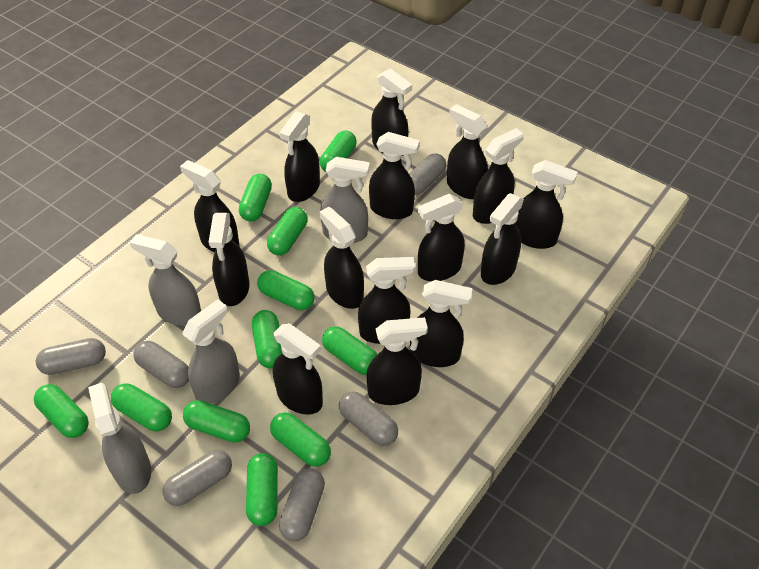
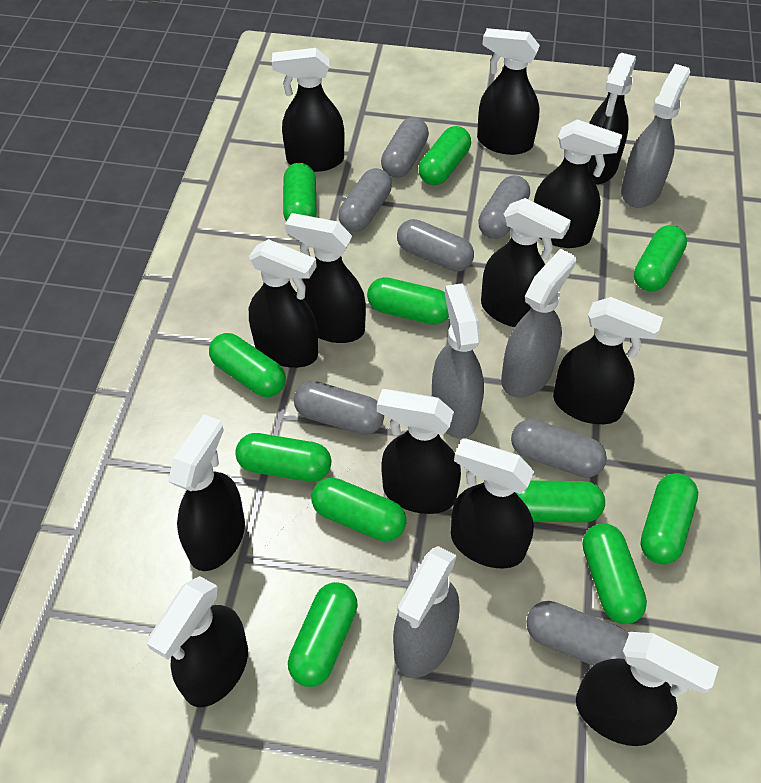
black spray bottle: 15 -> 13
grey capsule: 6 -> 7

